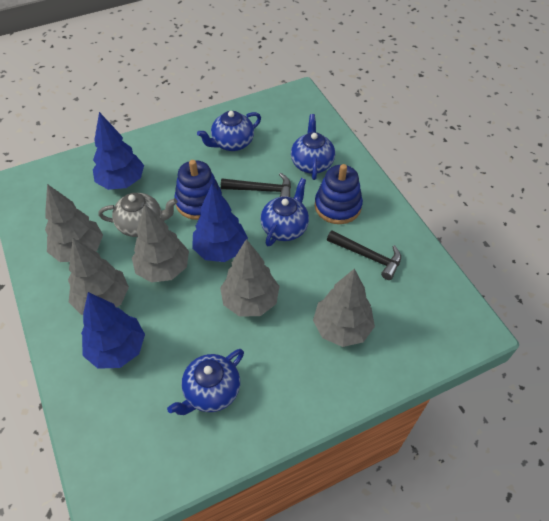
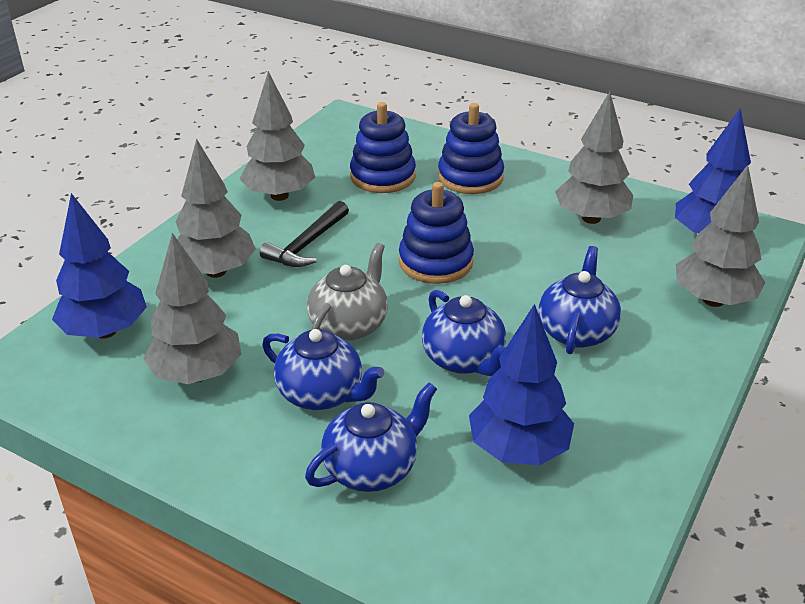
black hammer: 2 -> 1
blue stacking toy: 2 -> 3

